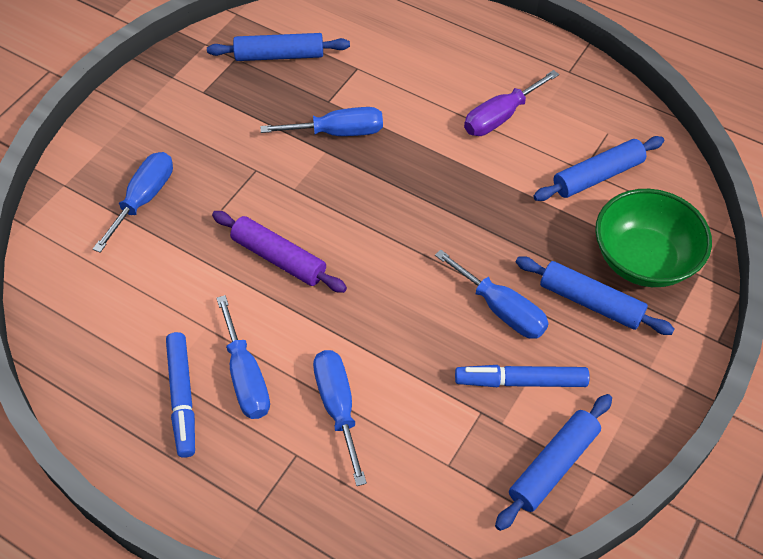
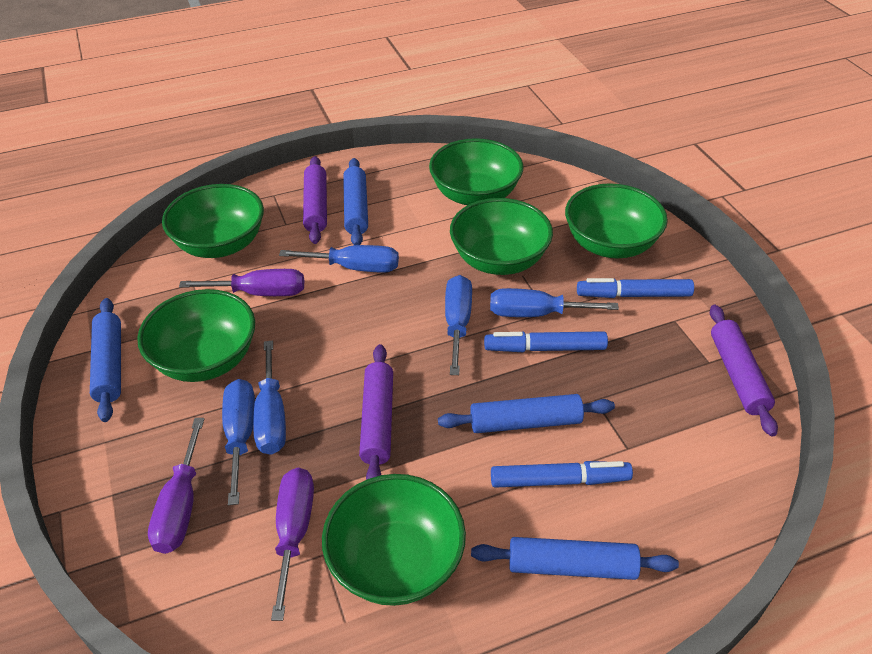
blue marker: 2 -> 3
green bowl: 1 -> 6
purple rolling pin: 1 -> 3
purple screwdriver: 1 -> 3

